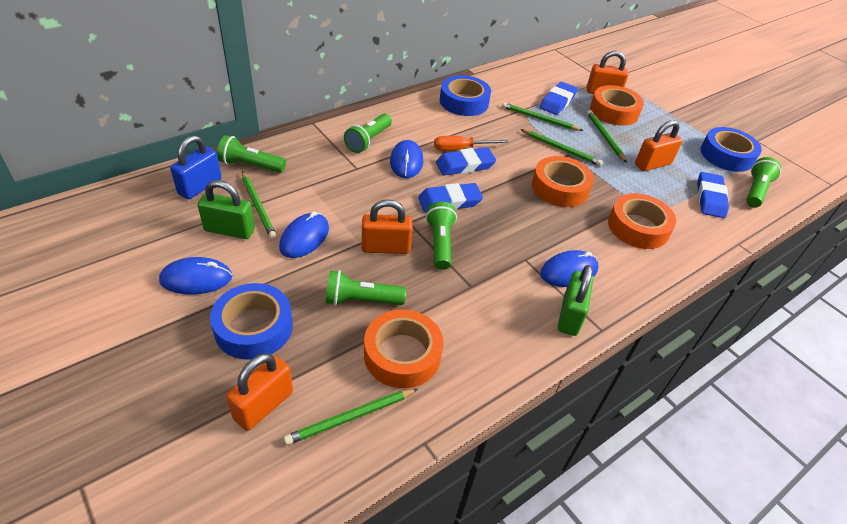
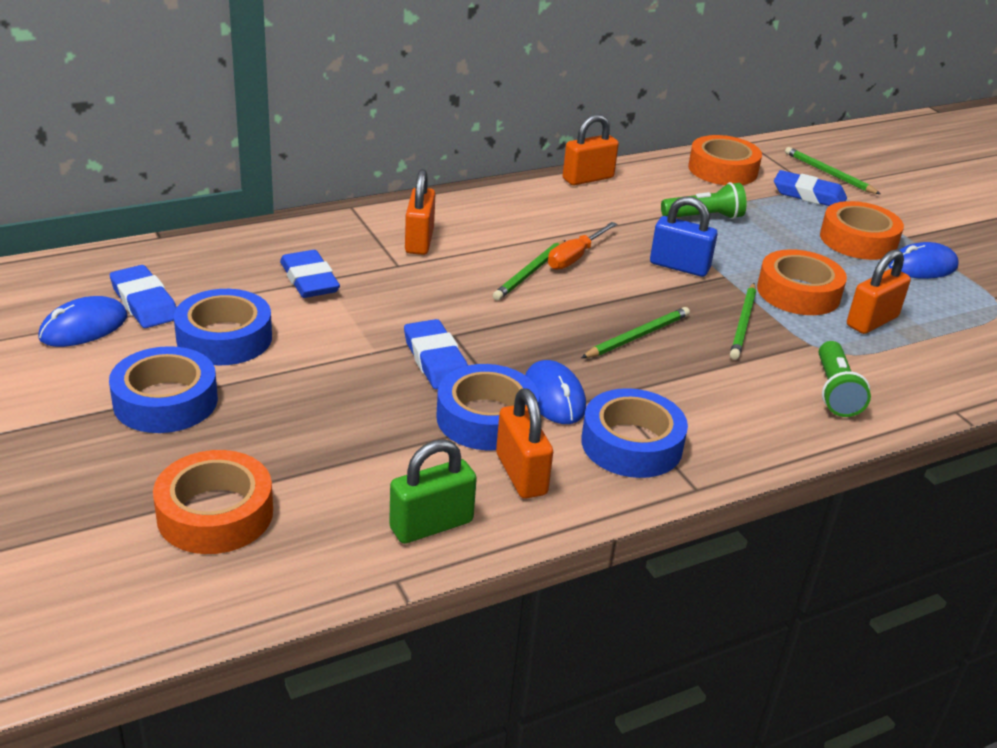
blue mouse: 4 -> 3
blue tape: 3 -> 4
green flashlight: 5 -> 2
green padlock: 2 -> 1
green pencil: 5 -> 4

